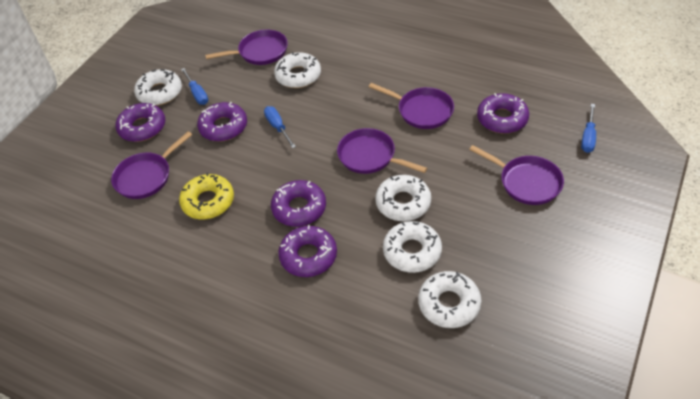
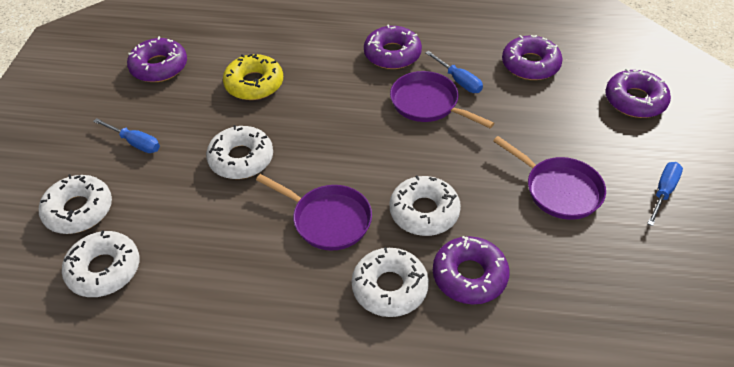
purple pan: 5 -> 3

